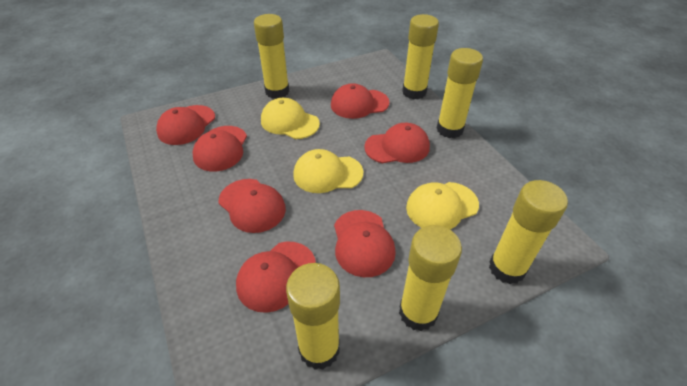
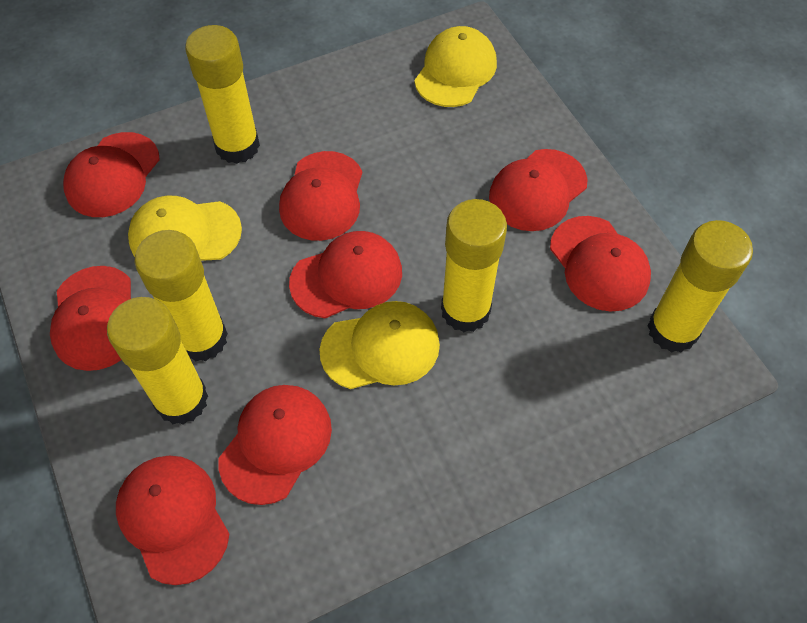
red cap: 7 -> 8
yellow glue stick: 6 -> 5

